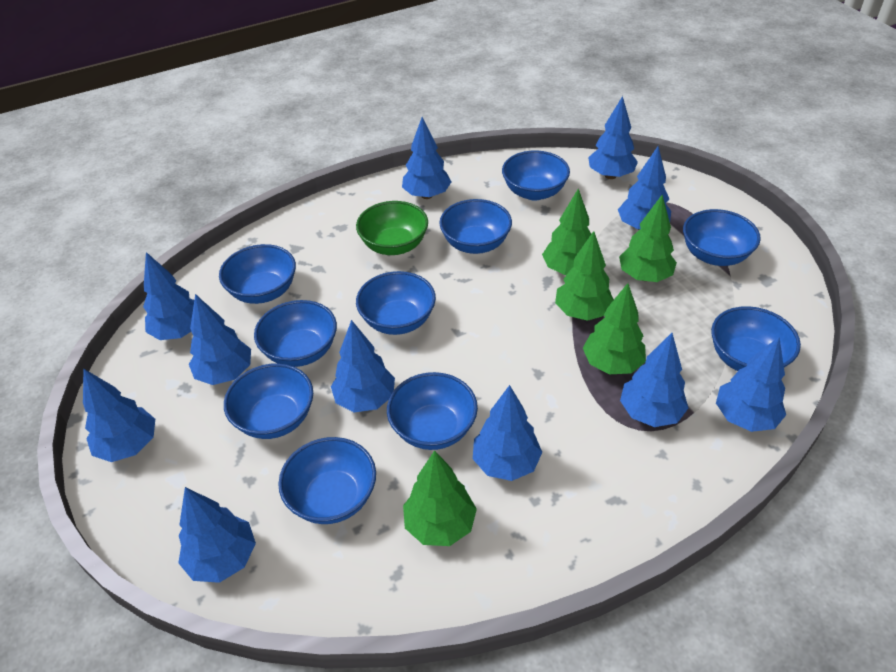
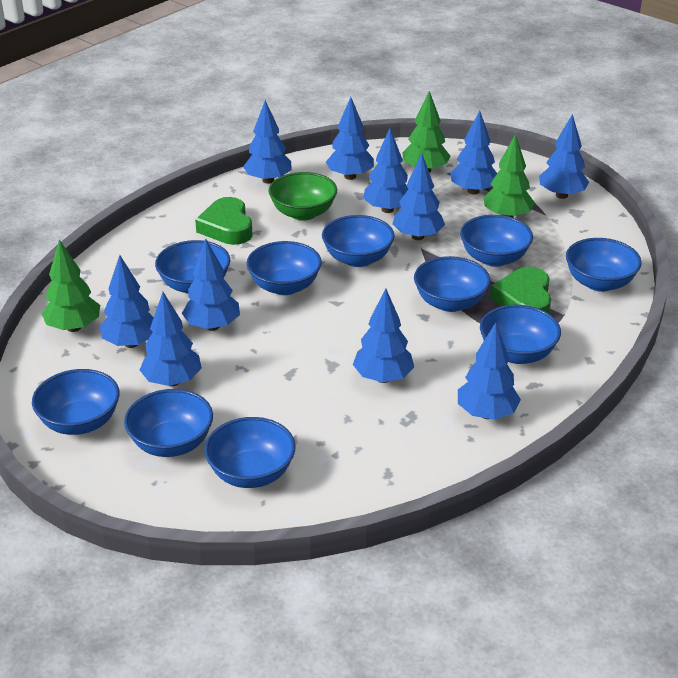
green heart: 0 -> 2
green tree: 5 -> 3

